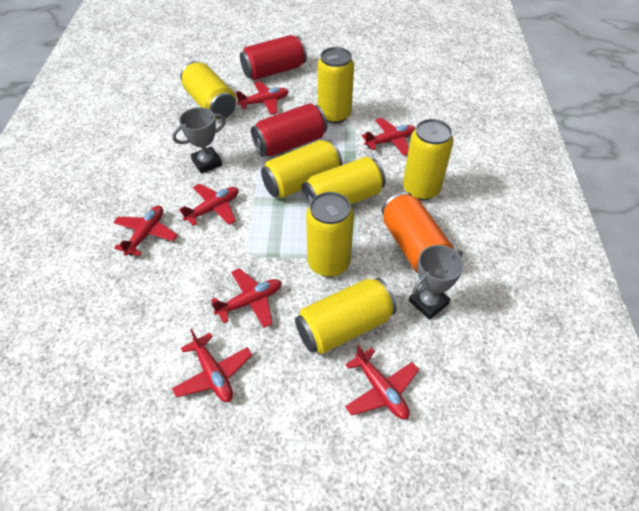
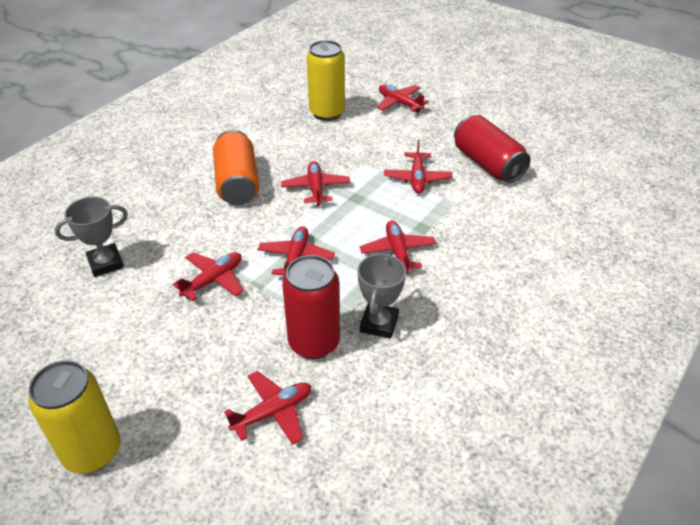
yellow can: 7 -> 2

